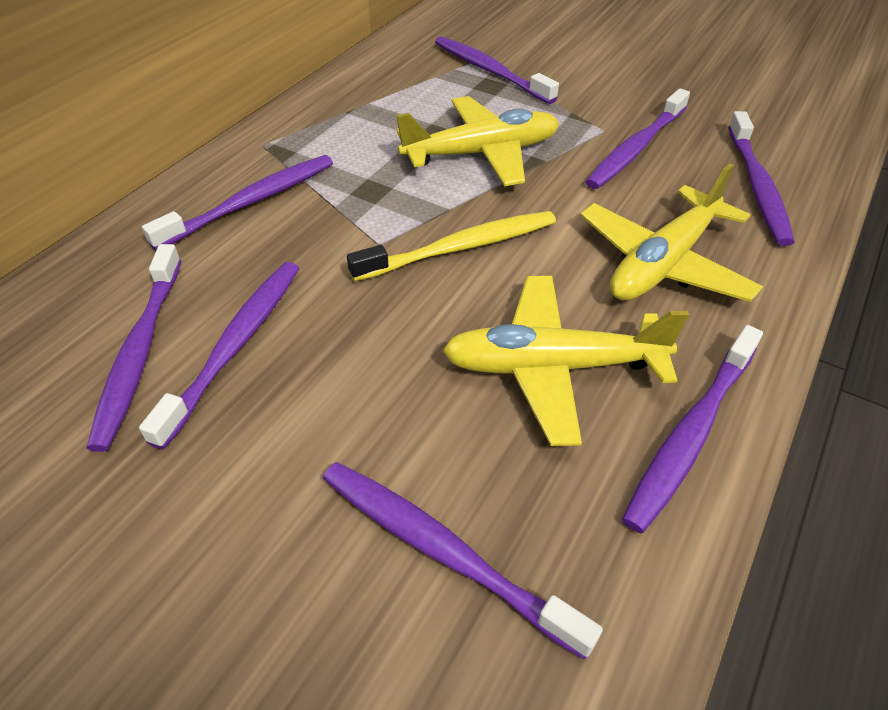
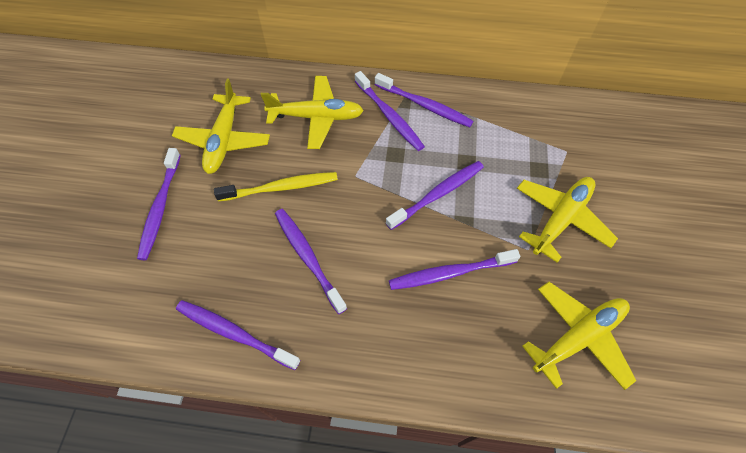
purple toothbrush: 8 -> 7
yellow plane: 3 -> 4

